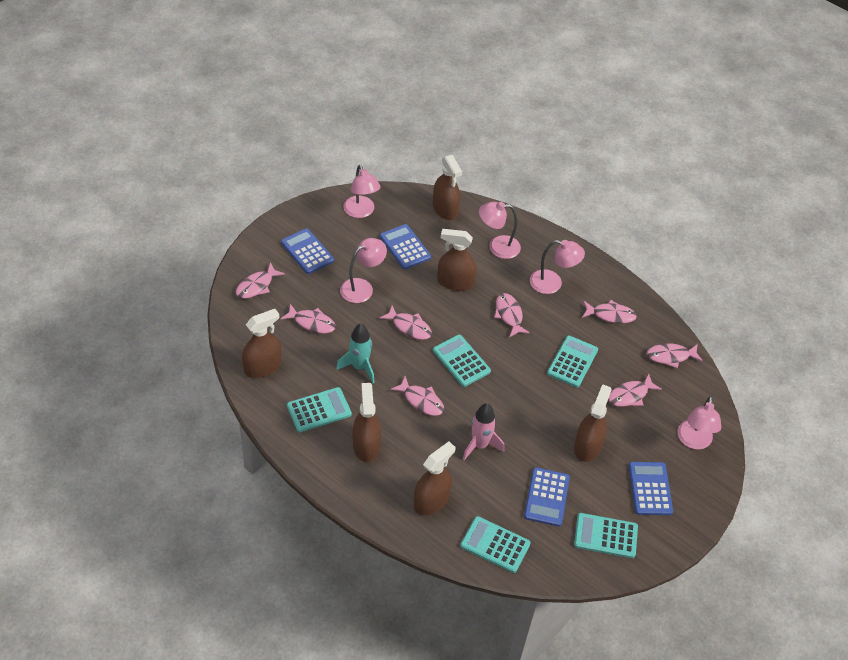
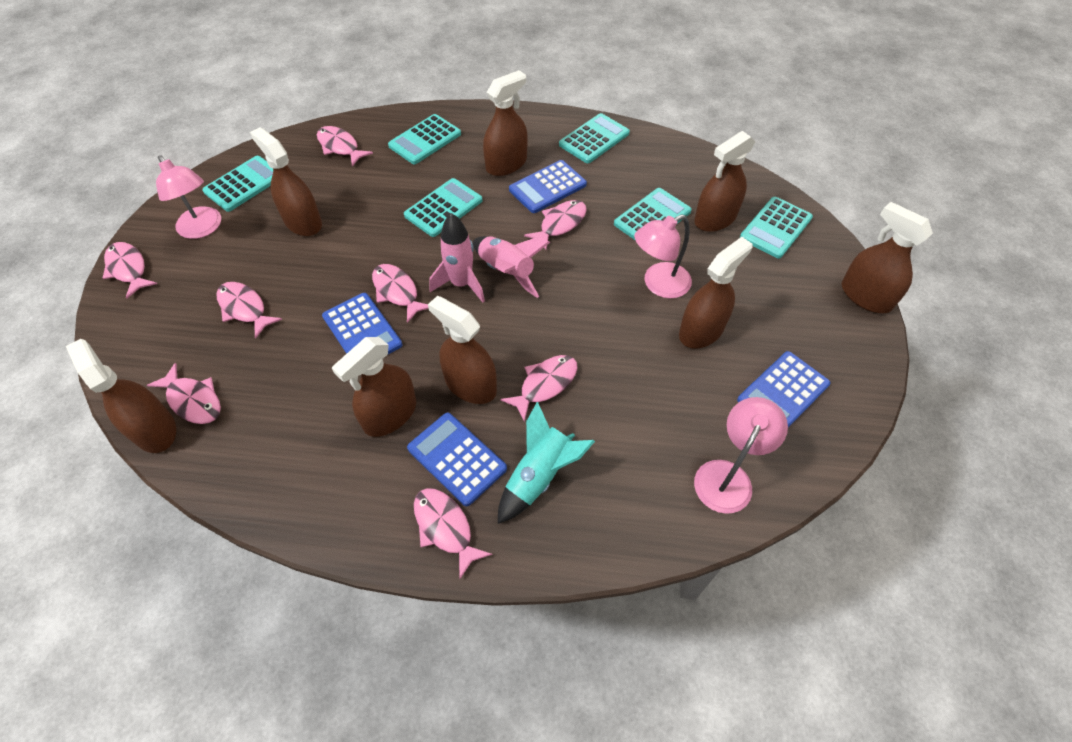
brown spray bottle: 6 -> 8
pink lamp: 5 -> 3
pink rocket: 1 -> 2
turquoise calculator: 5 -> 6

